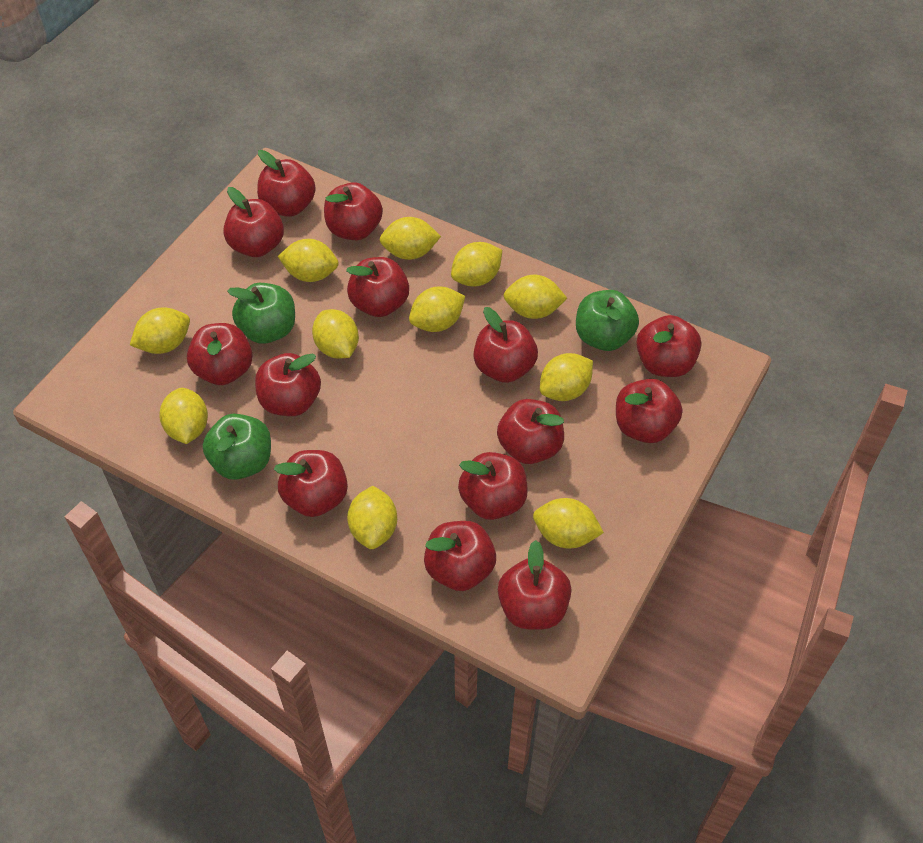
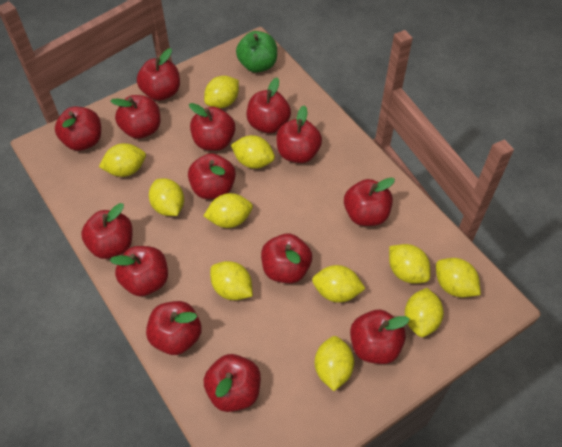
green apple: 3 -> 1

